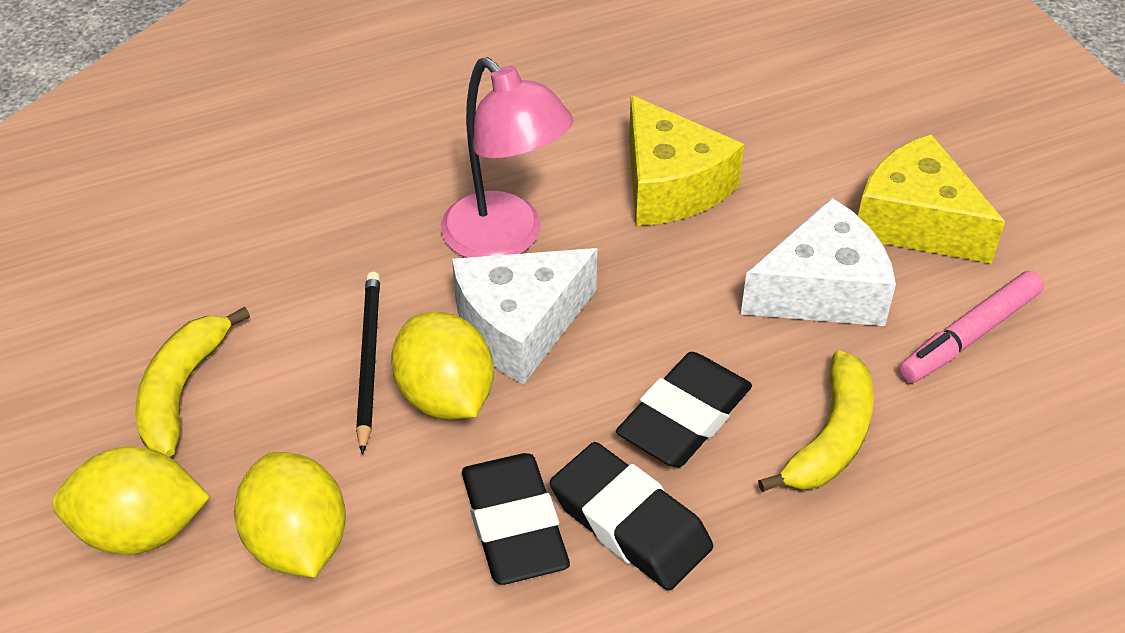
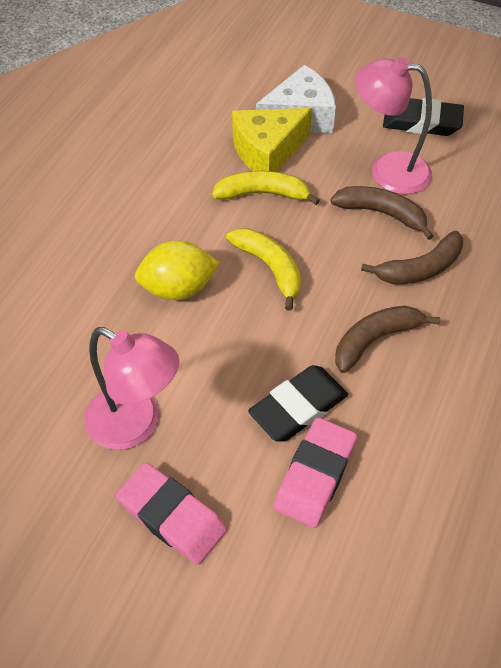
black eraser: 3 -> 2
black pencil: 1 -> 0
brown banana: 0 -> 3
pink eraser: 0 -> 2
pink lamp: 1 -> 2
pink marker: 1 -> 0
white cheese: 2 -> 1
yellow cheese: 2 -> 1
yellow lemon: 3 -> 1

